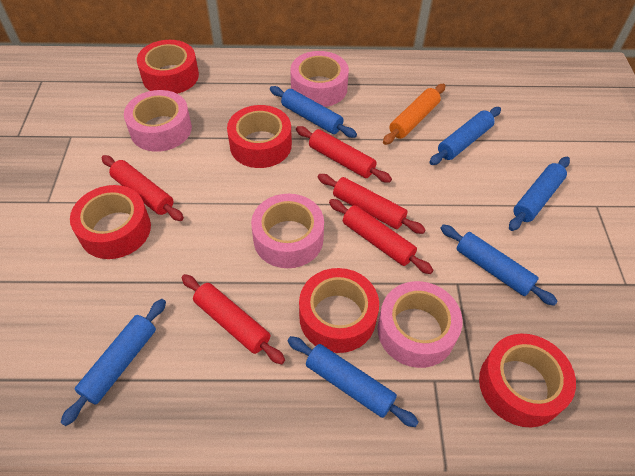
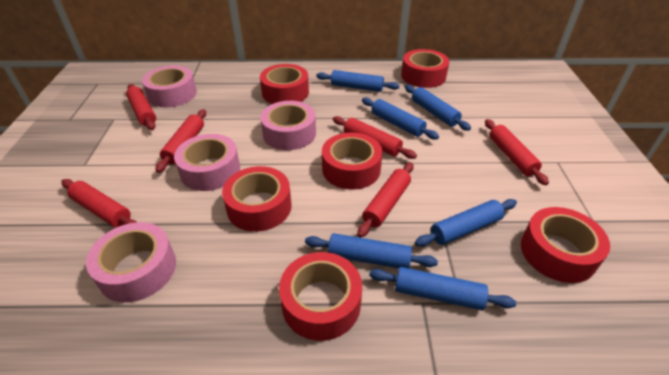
orange rolling pin: 1 -> 0
red rolling pin: 5 -> 6
red tape: 5 -> 6

